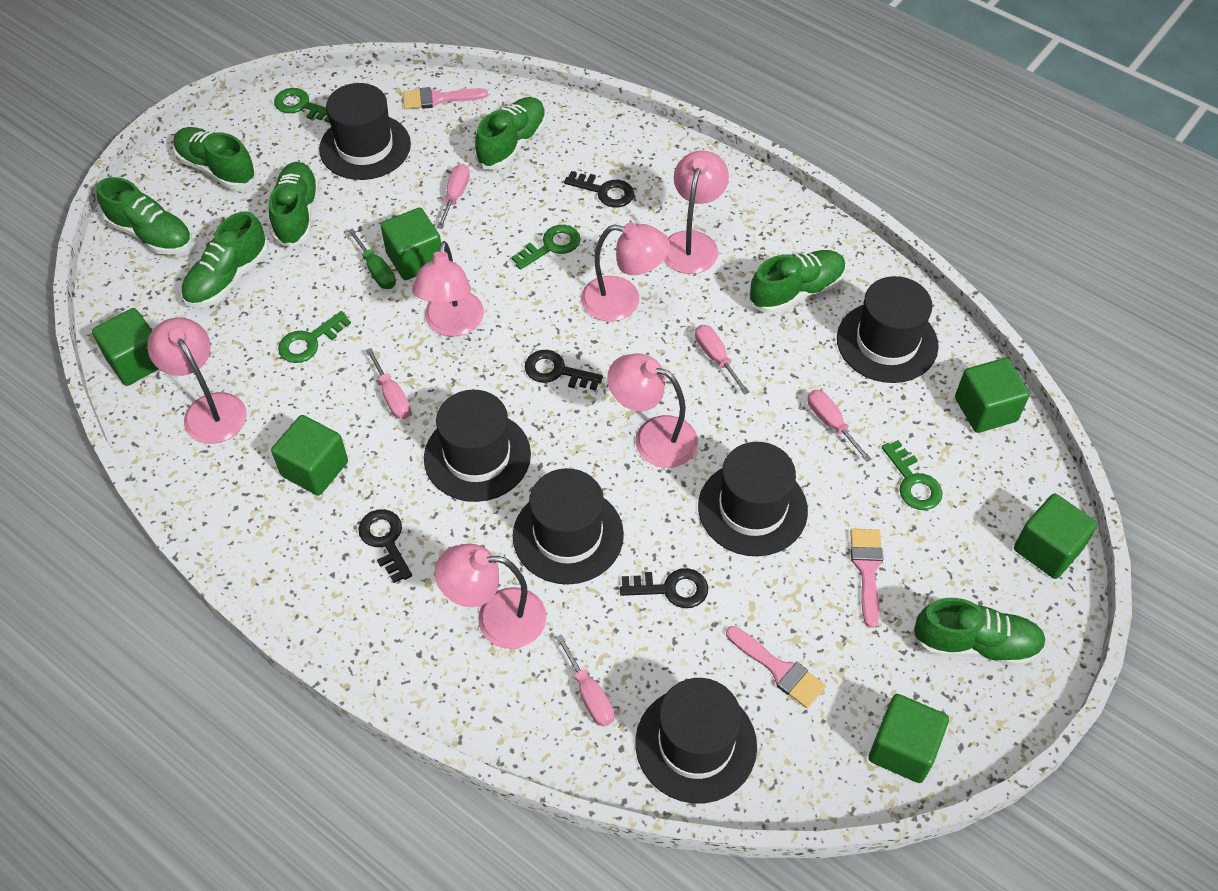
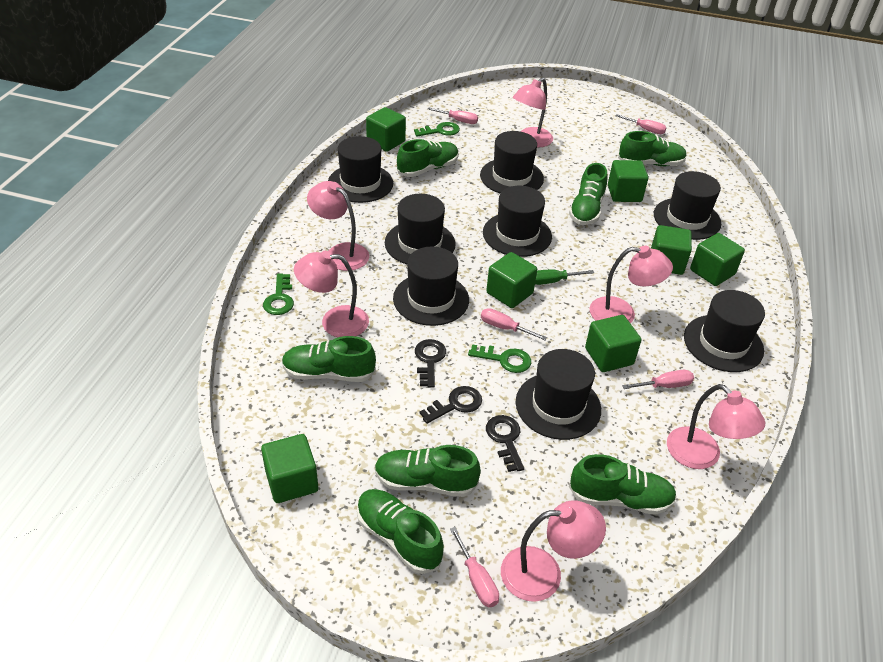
black hat: 6 -> 8
black key: 4 -> 3
green cube: 6 -> 7
green key: 4 -> 3
pink brush: 3 -> 0

